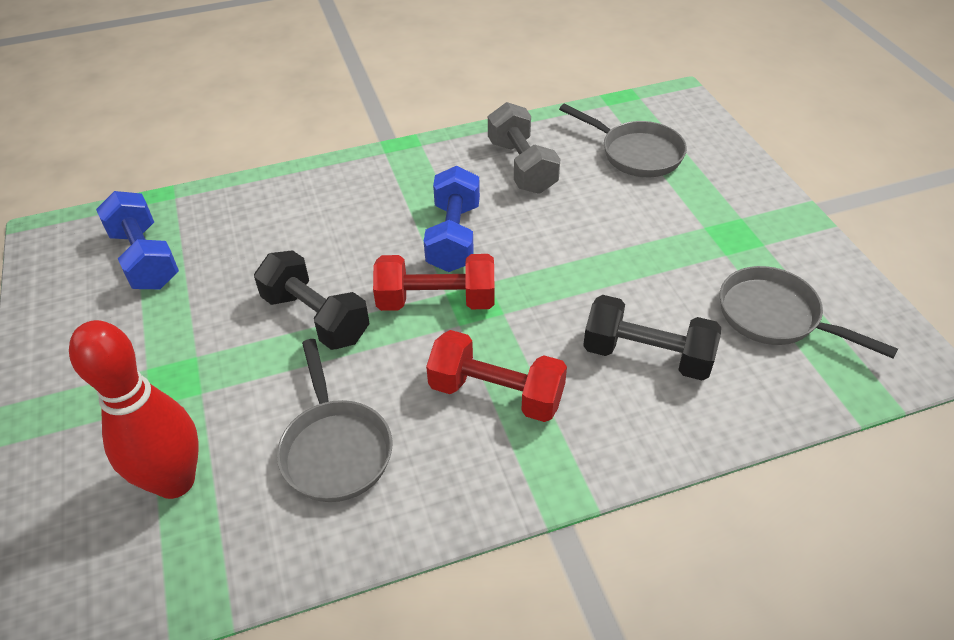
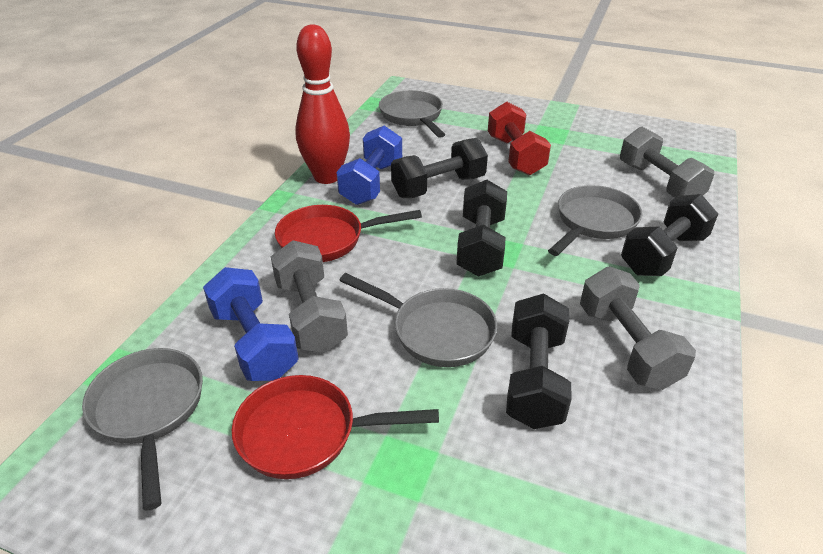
black dumbbell: 2 -> 4
grey dumbbell: 1 -> 3
grey pan: 3 -> 4
red dumbbell: 2 -> 1
red pan: 0 -> 2

